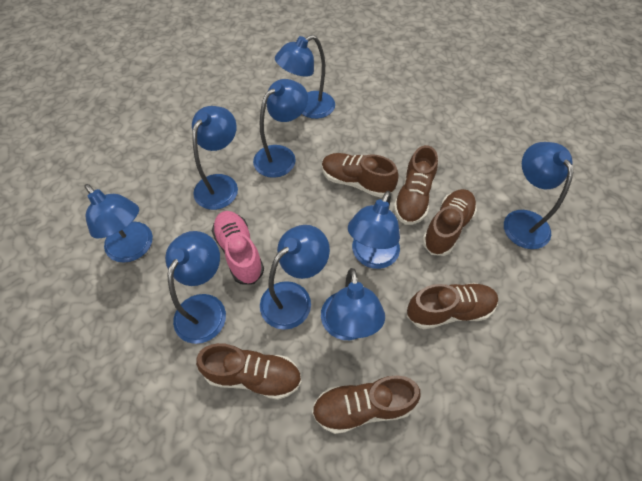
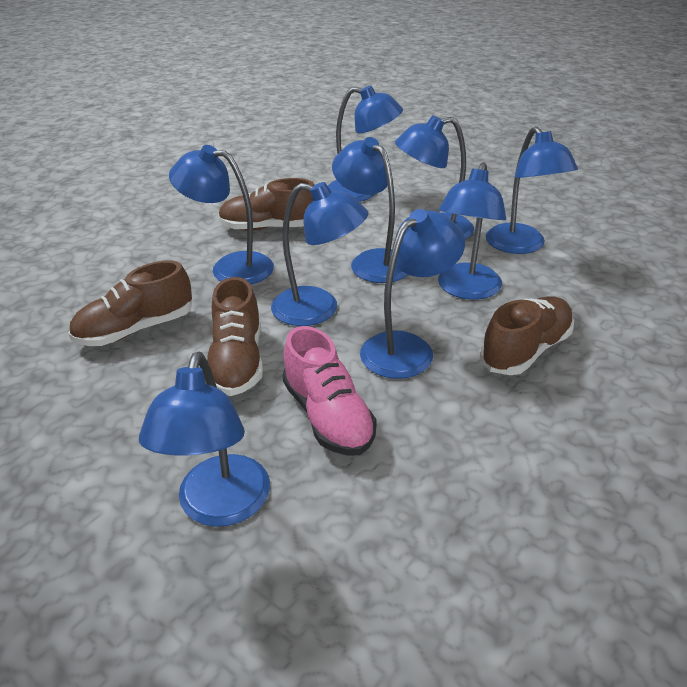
brown shoe: 6 -> 4

